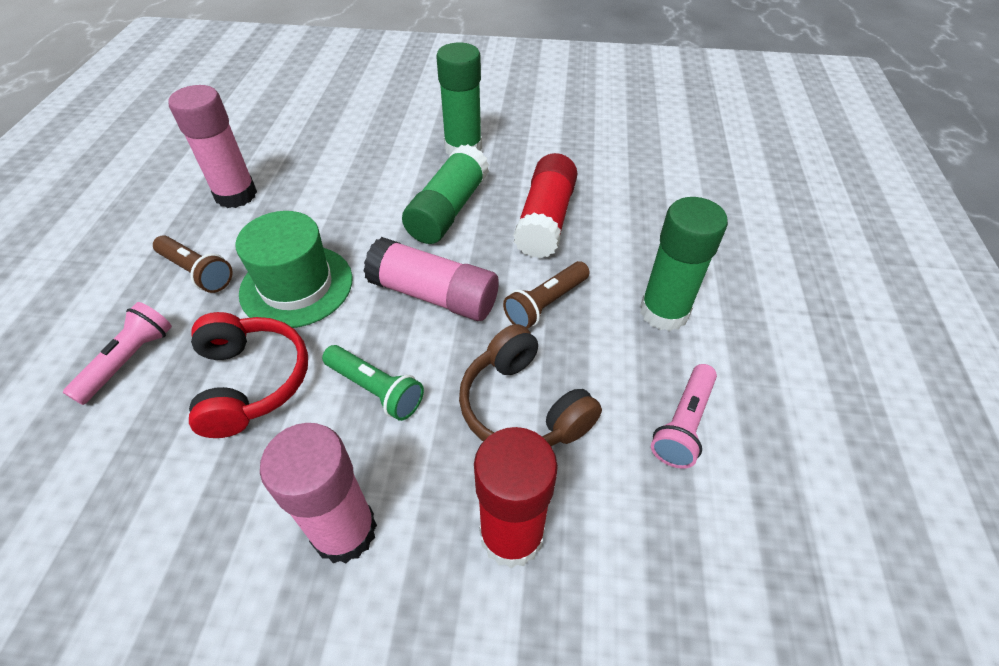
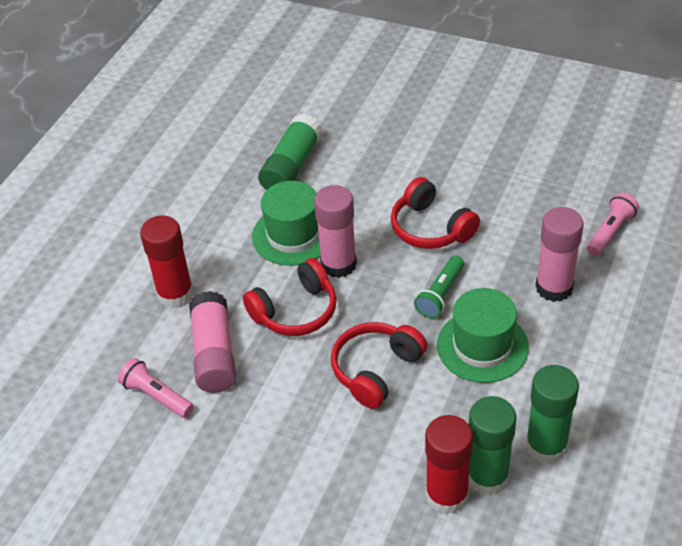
brown flashlight: 2 -> 0
brown headphones: 1 -> 0
green hat: 1 -> 2
red headphones: 1 -> 3

